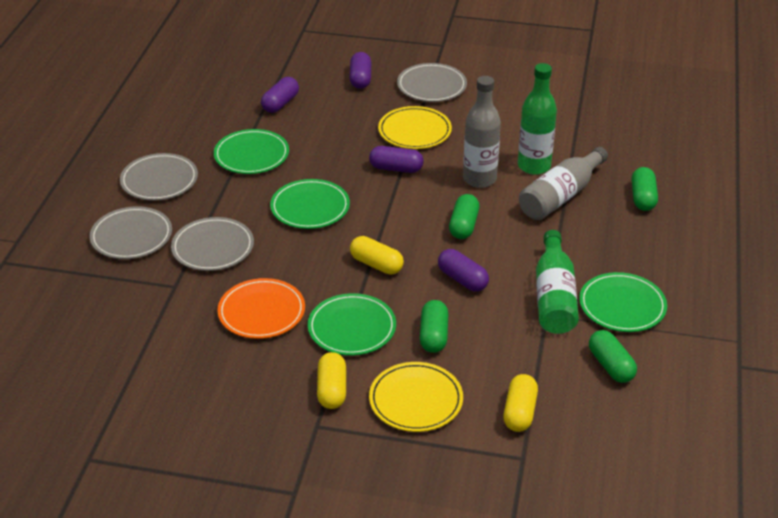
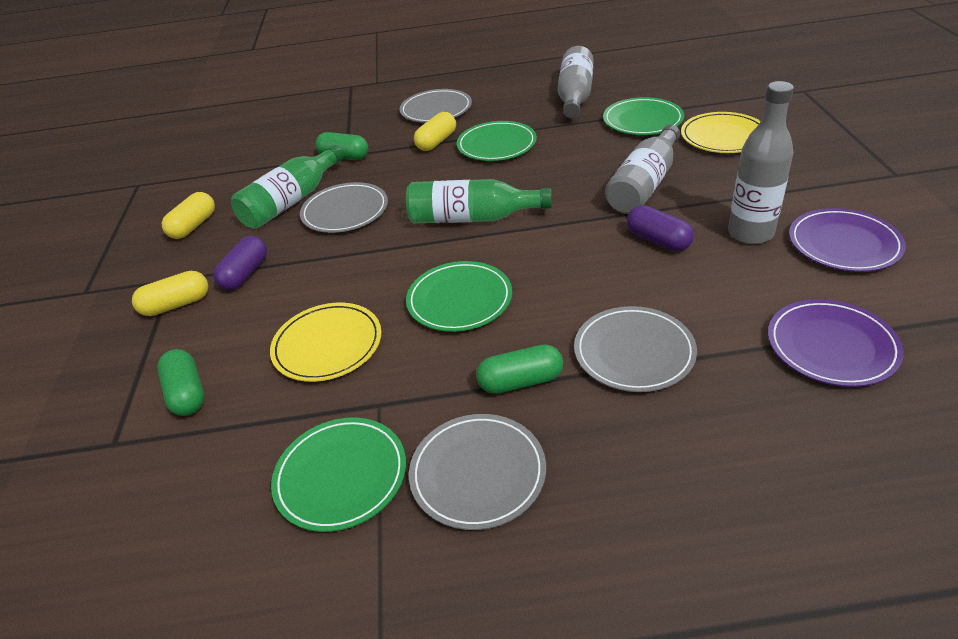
green capsule: 4 -> 3
grey bottle: 2 -> 3
orange plate: 1 -> 0
purple capsule: 4 -> 2
purple plate: 0 -> 2

